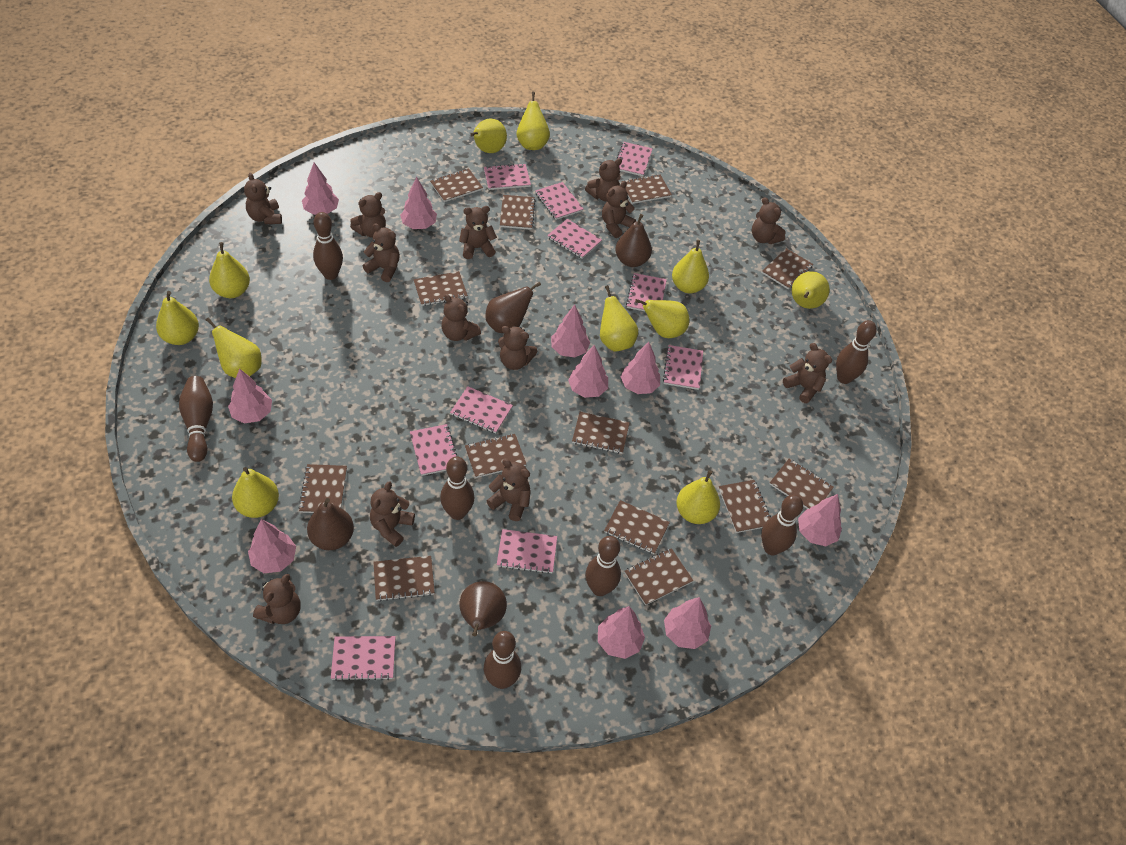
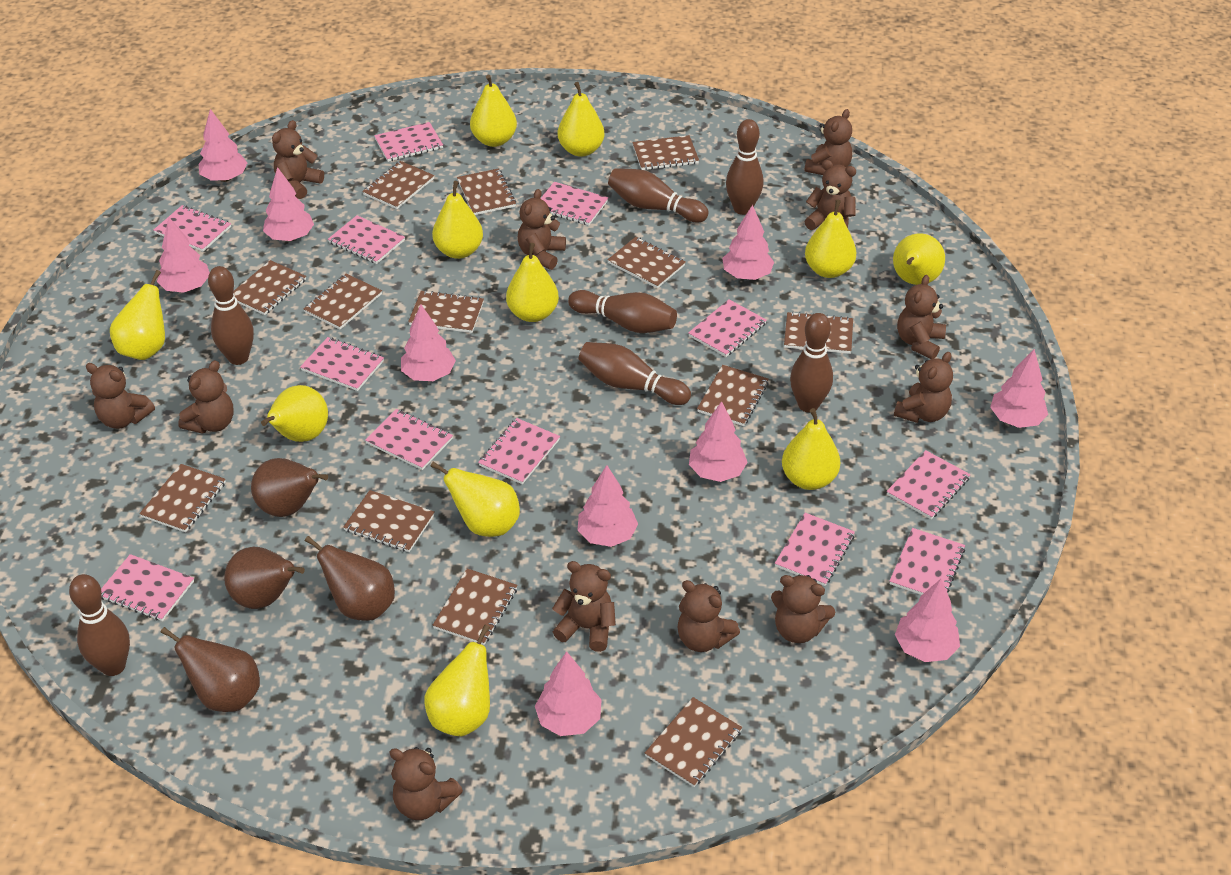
brown teddy bear: 13 -> 12
pink notebook: 10 -> 12

